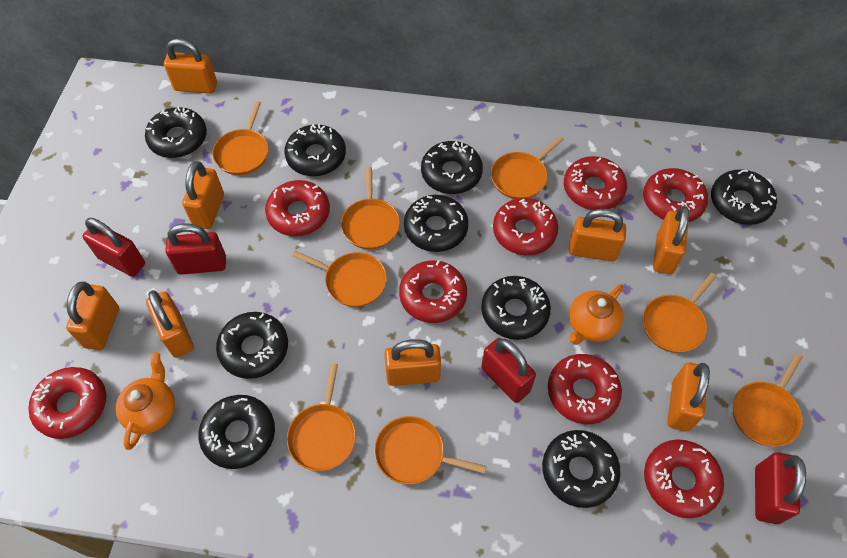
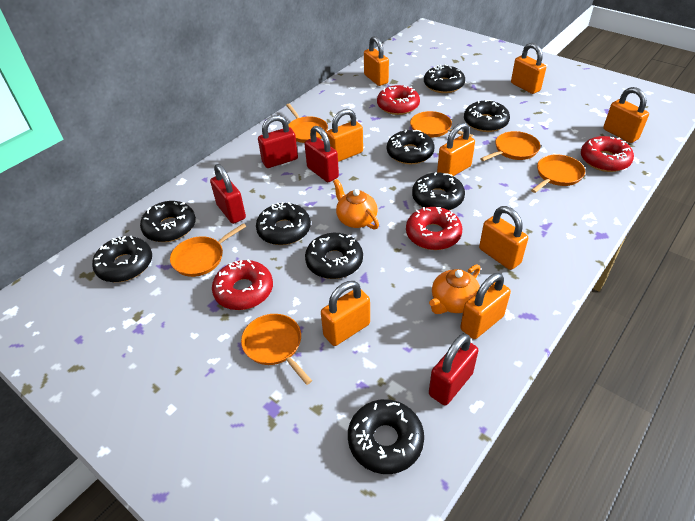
orange pan: 8 -> 6
red donut: 8 -> 4

